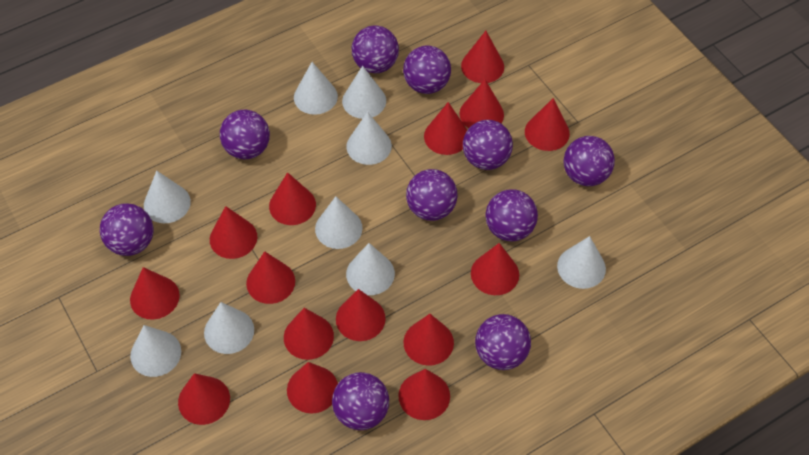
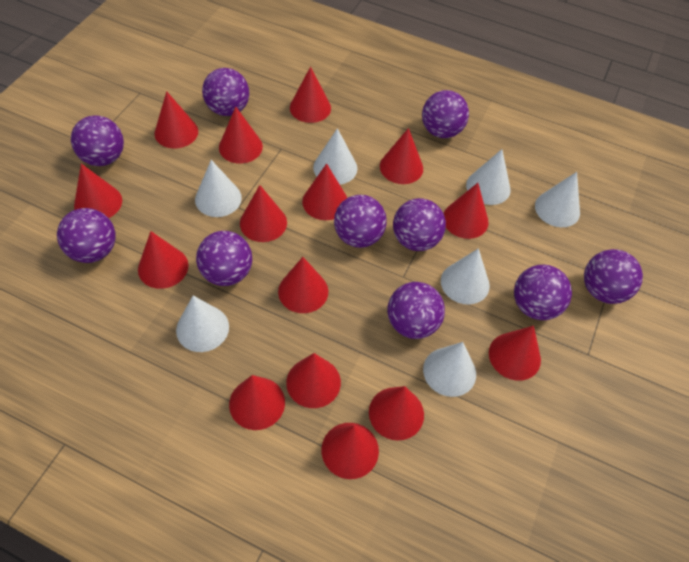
white cone: 9 -> 7

